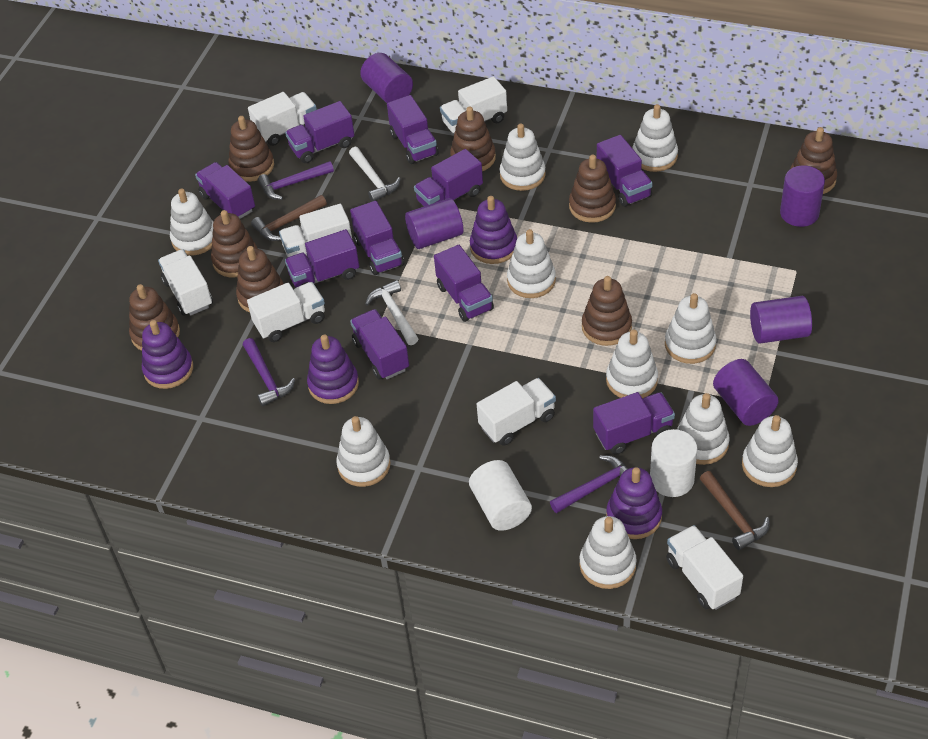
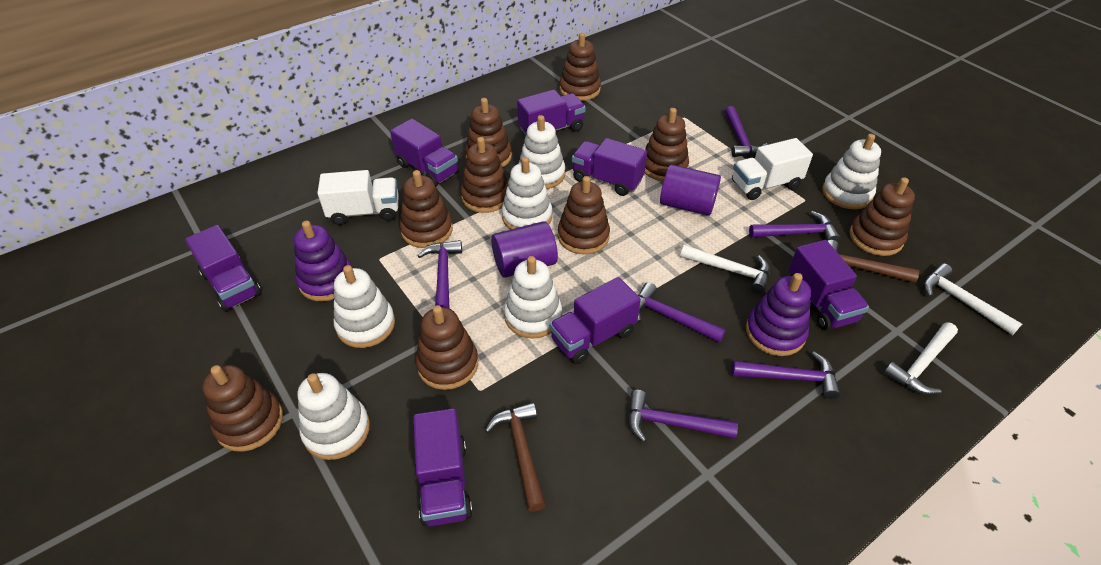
brown stacking toy: 8 -> 9
purple cylinder: 5 -> 2
purple hammer: 3 -> 6
purple stacking toy: 4 -> 2
purple truck: 10 -> 7
white cylinder: 2 -> 0
white hammer: 2 -> 3
white stacking toy: 10 -> 6
white truck: 7 -> 2

